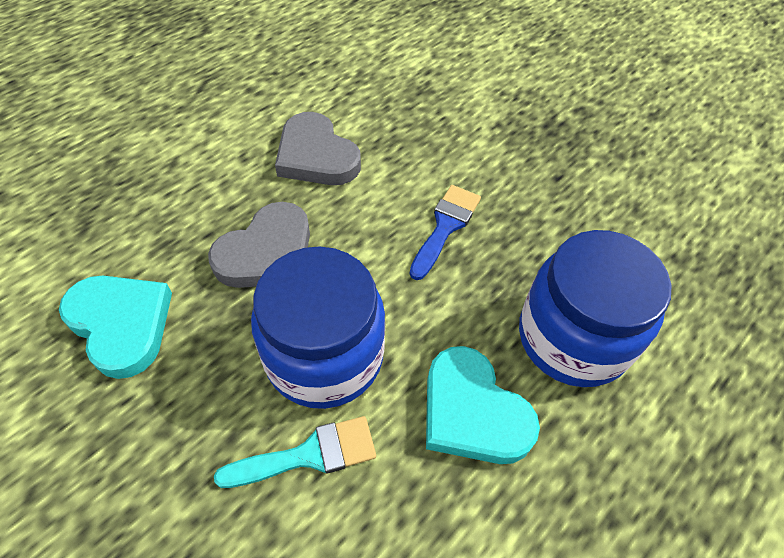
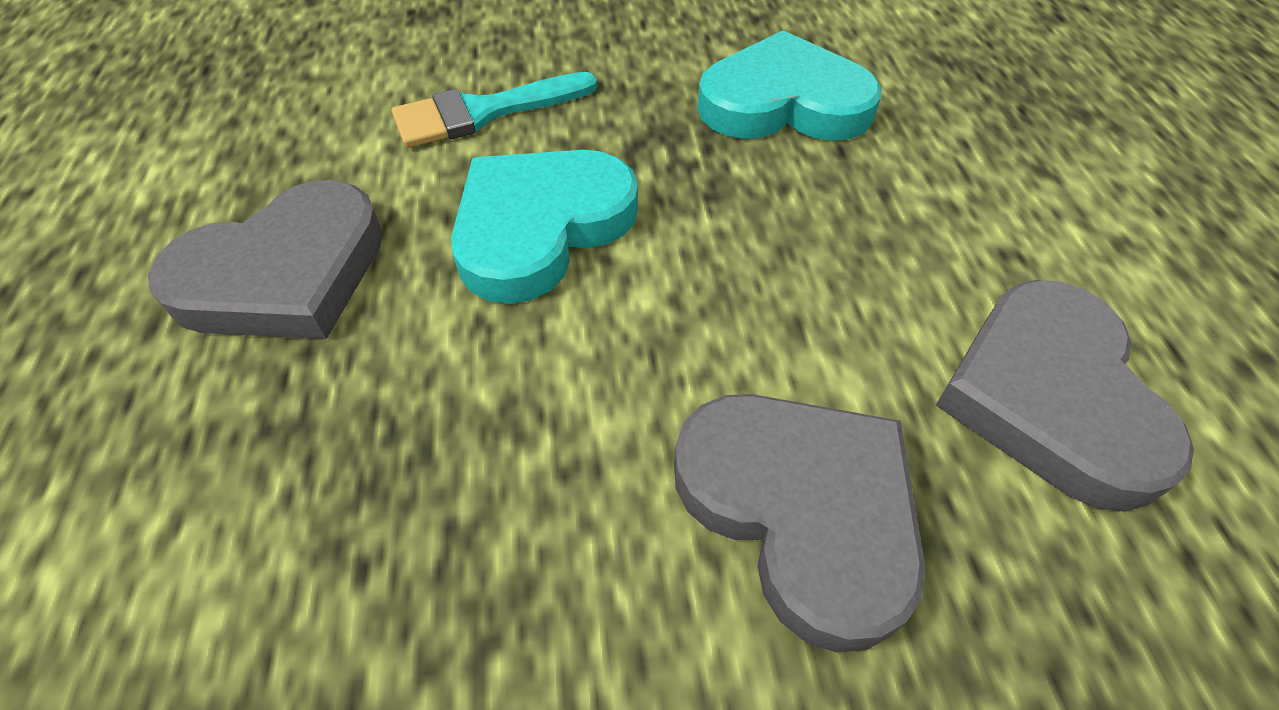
blue brush: 1 -> 0
blue jar: 2 -> 0
grey heart: 2 -> 3

